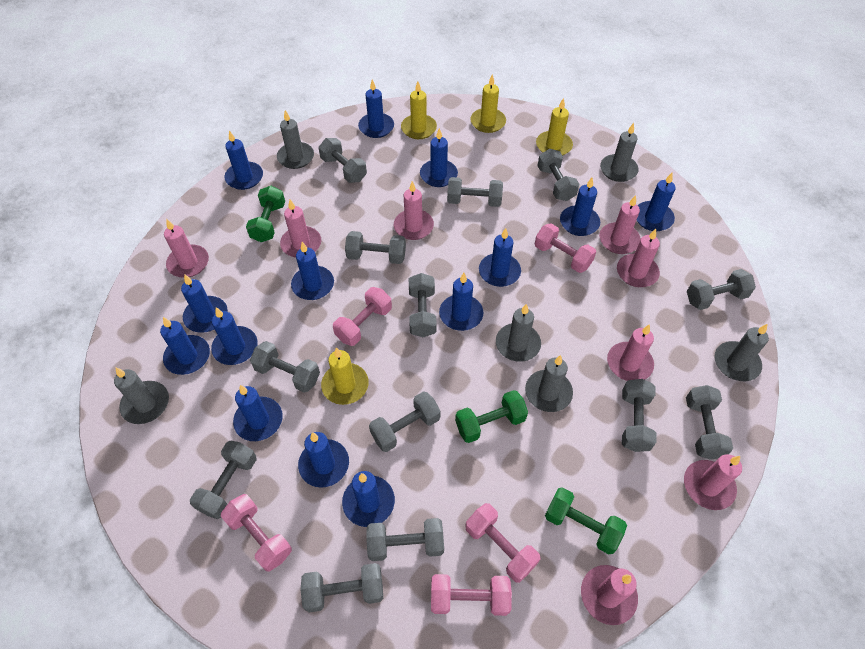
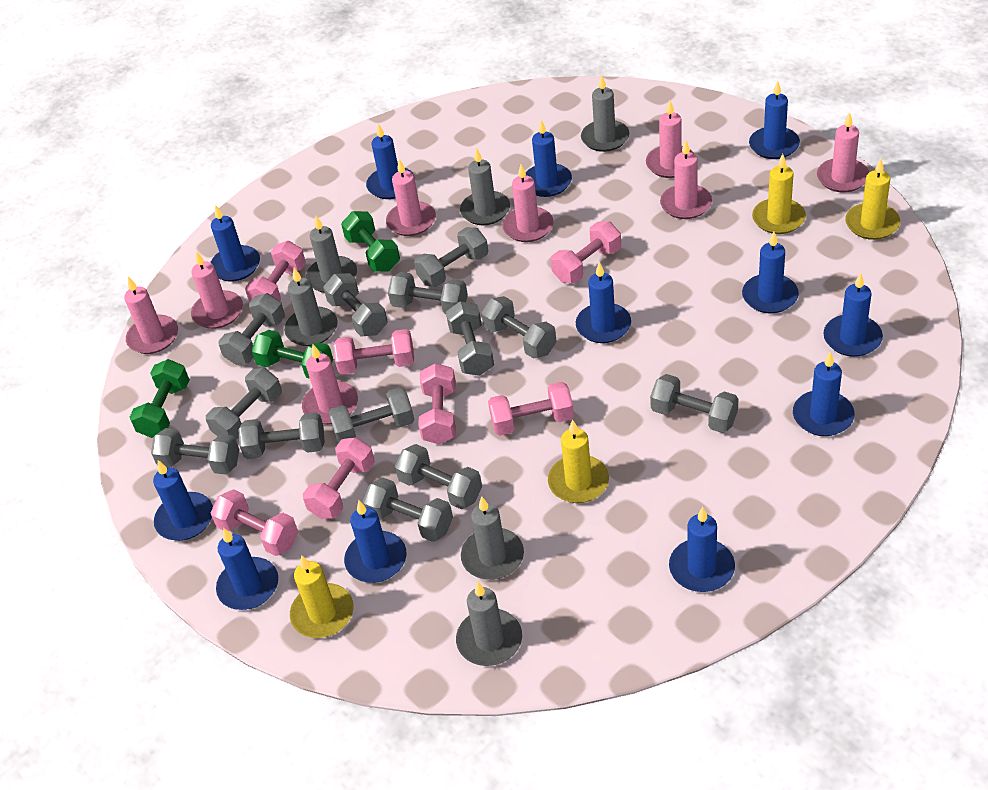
blue candle: 14 -> 12
pink dumbbell: 5 -> 7

